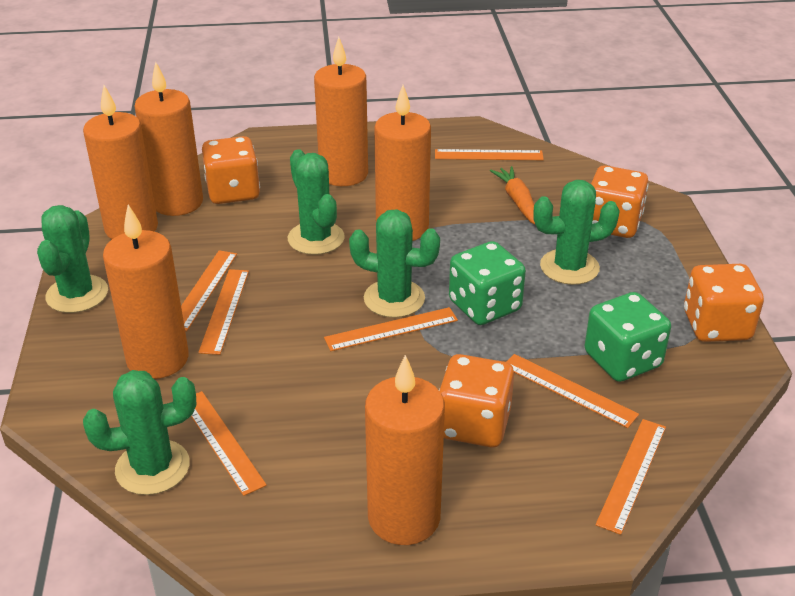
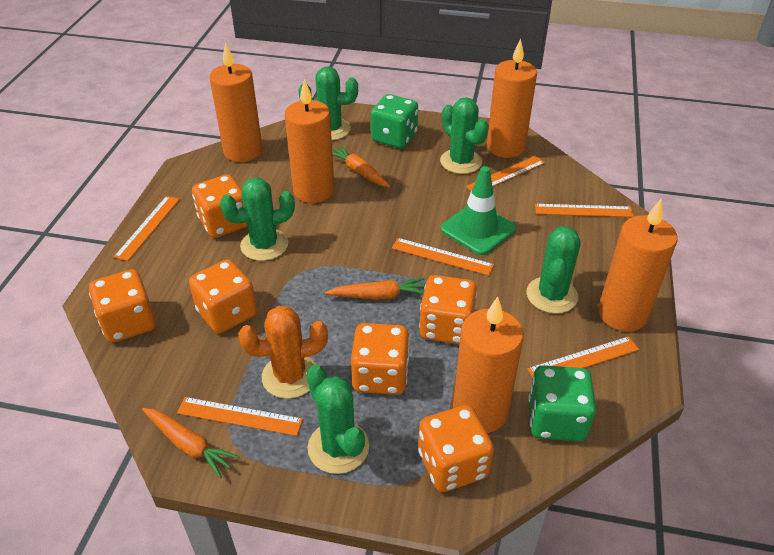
green traffic cone: 0 -> 1
orange cactus: 0 -> 1
orange candle: 6 -> 5
orange carrot: 1 -> 3
orange dice: 4 -> 6
orange ruler: 7 -> 6

